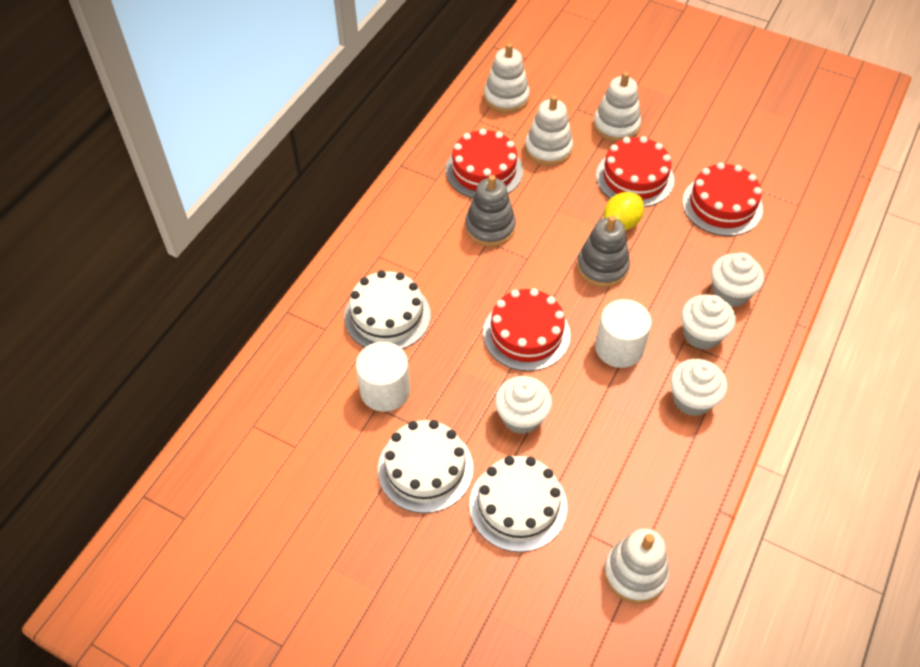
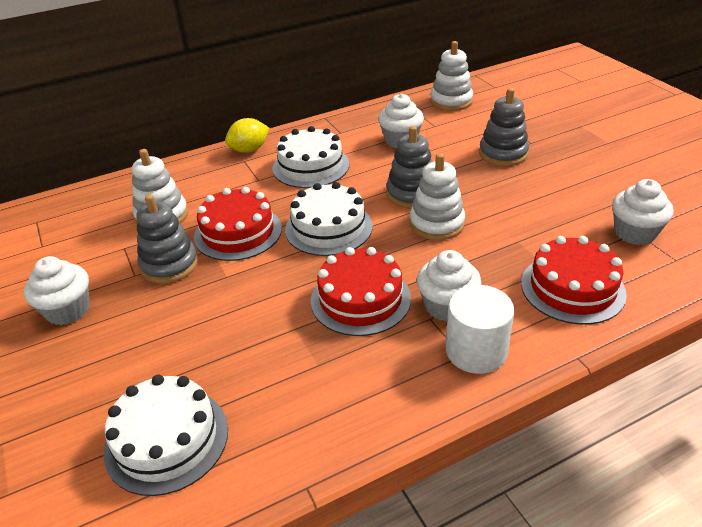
grey stacking toy: 2 -> 3
red cake: 4 -> 3
white cylinder: 2 -> 1
white stacking toy: 4 -> 3

